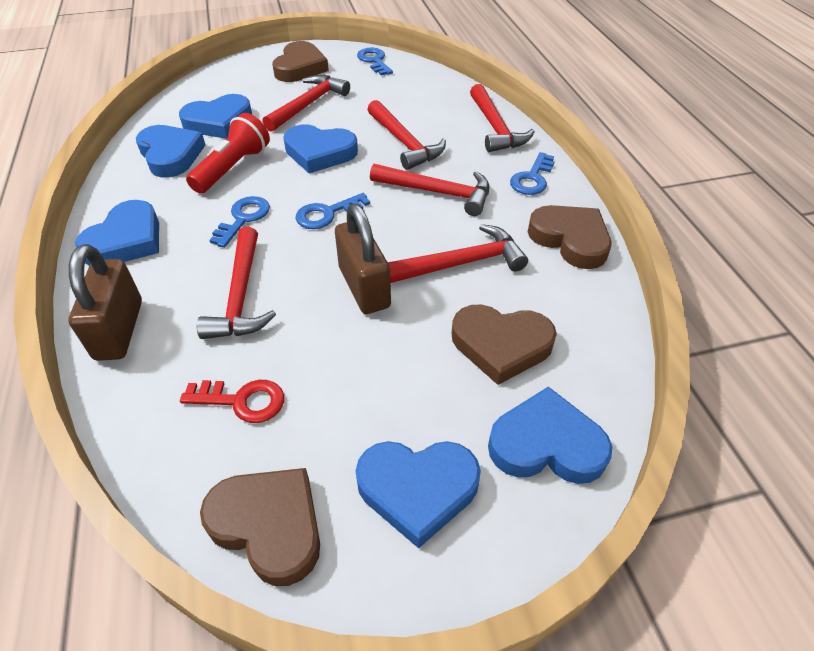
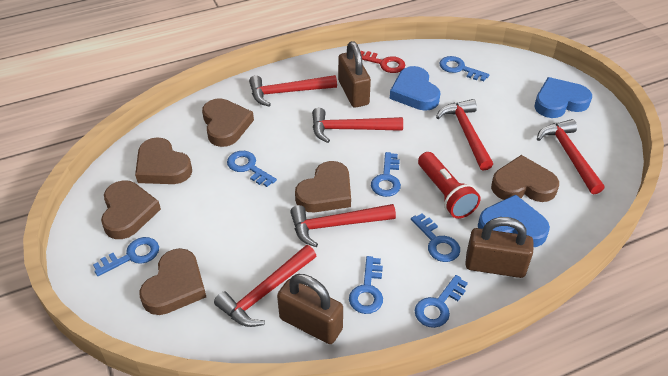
blue heart: 6 -> 3
blue key: 4 -> 7
brown heart: 4 -> 6
brown padlock: 2 -> 3

